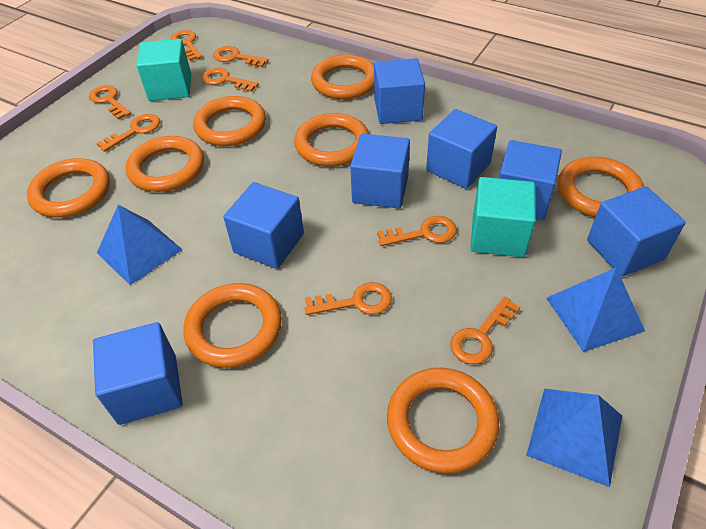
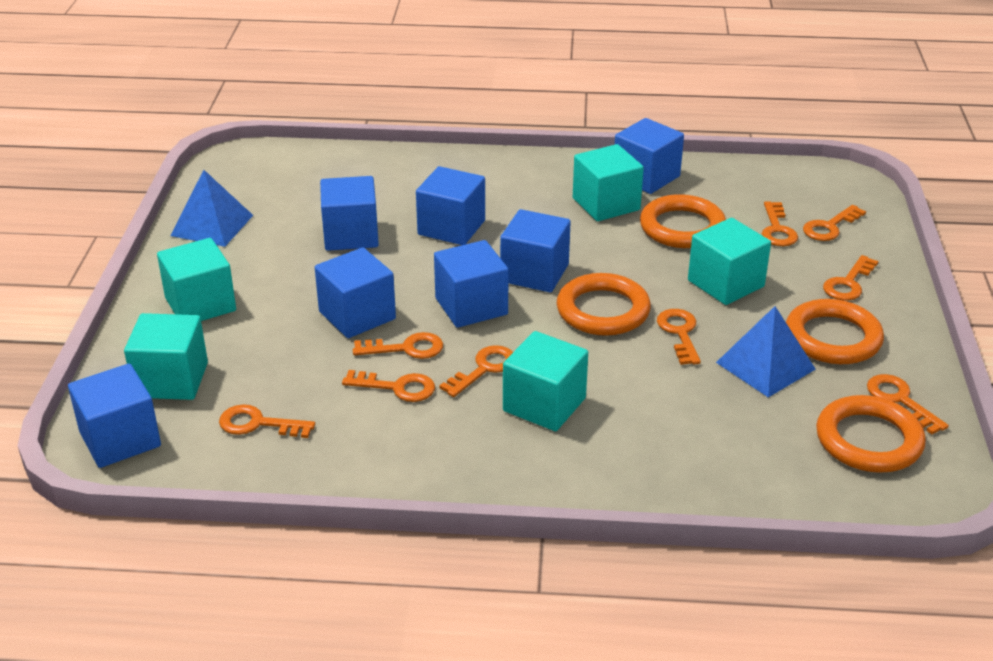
blue pyramid: 3 -> 2
orange key: 8 -> 9
orange ring: 8 -> 4
turquoise cube: 2 -> 5

